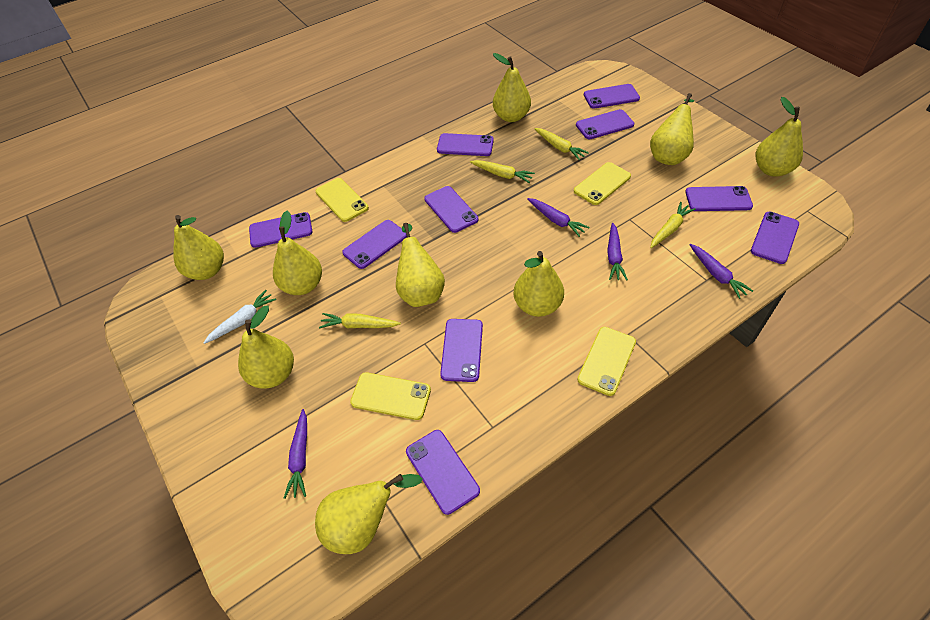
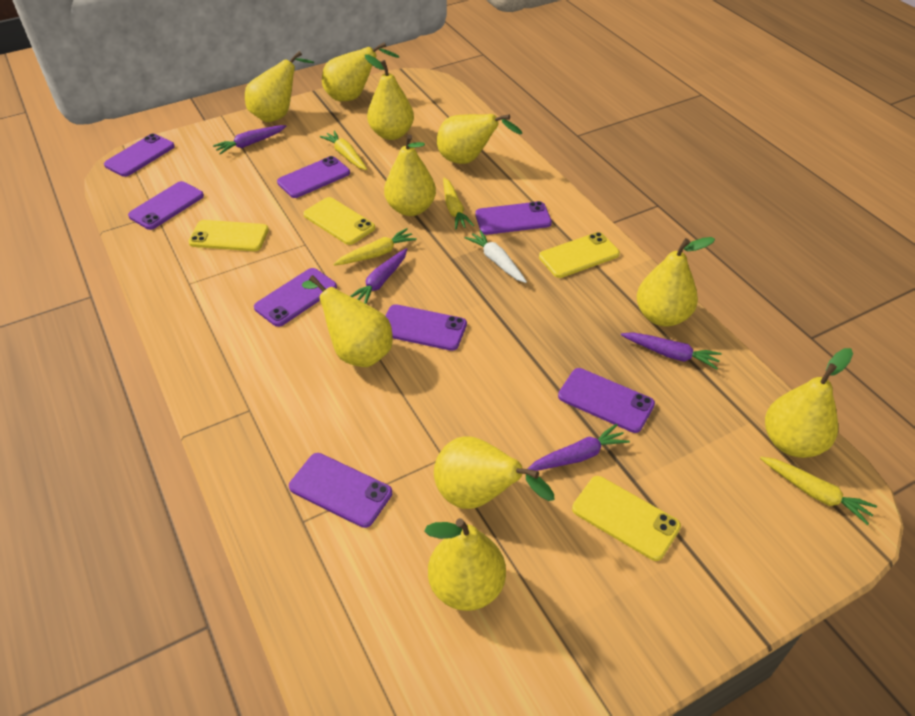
purple phone: 10 -> 8
yellow pear: 9 -> 10

